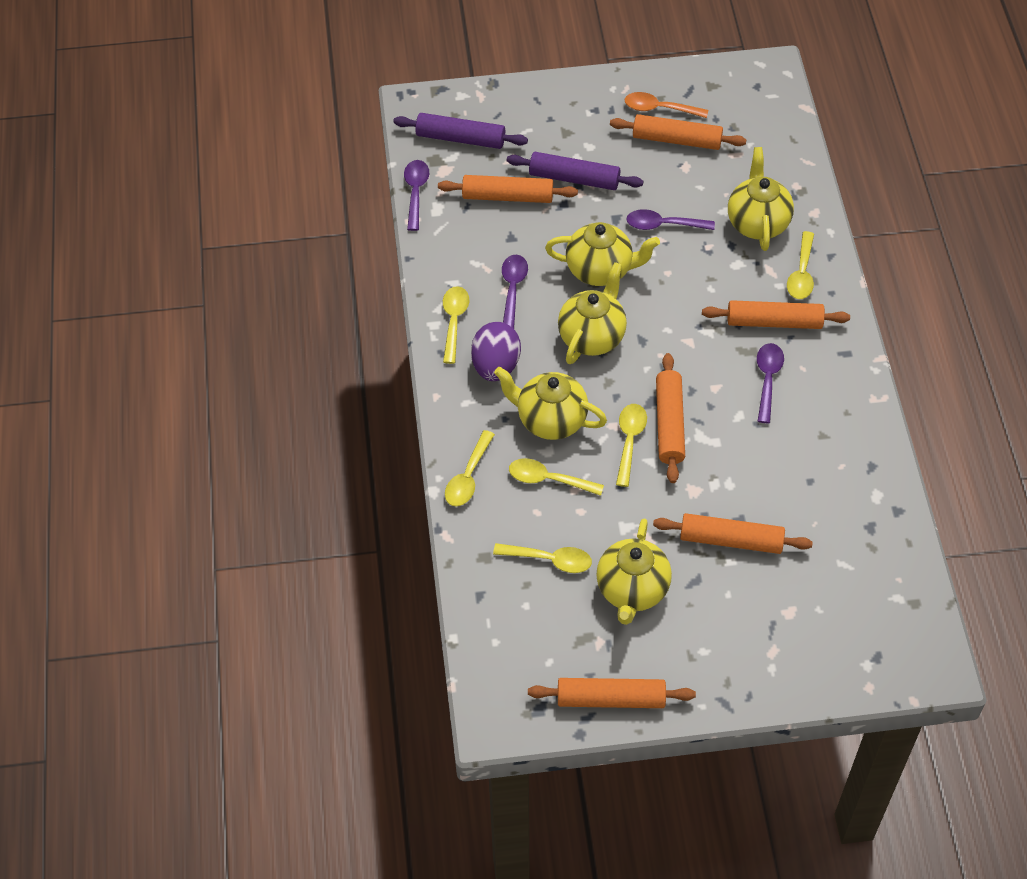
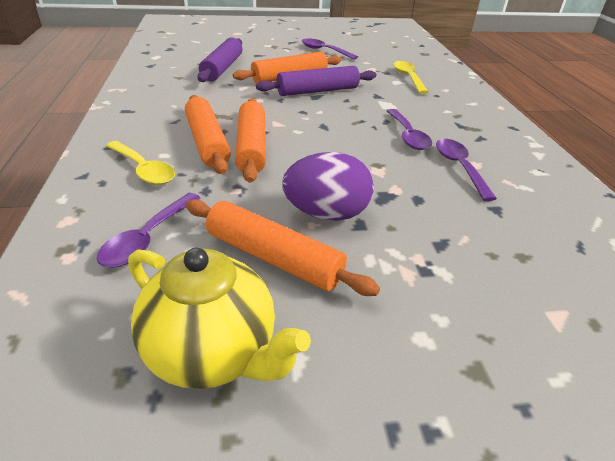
orange rolling pin: 6 -> 4
orange spoon: 1 -> 0
yellow spoon: 6 -> 2
yellow teapot: 5 -> 1

